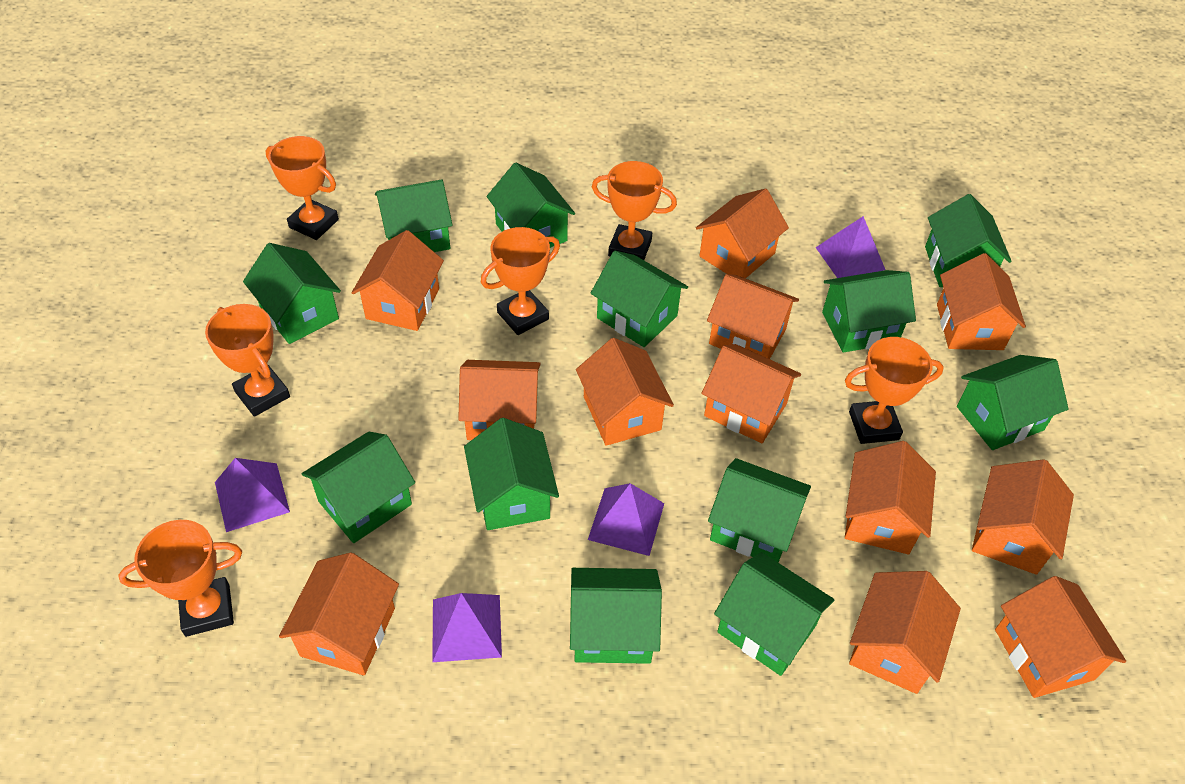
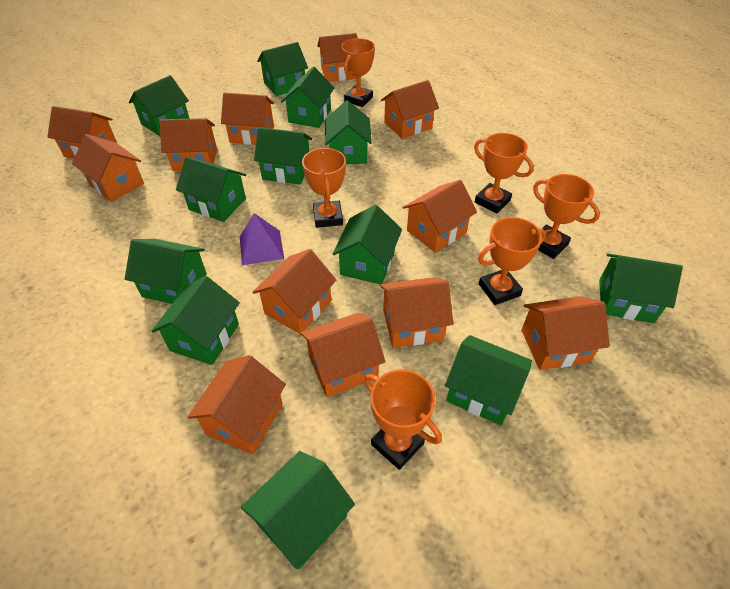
purple pyramid: 4 -> 1

